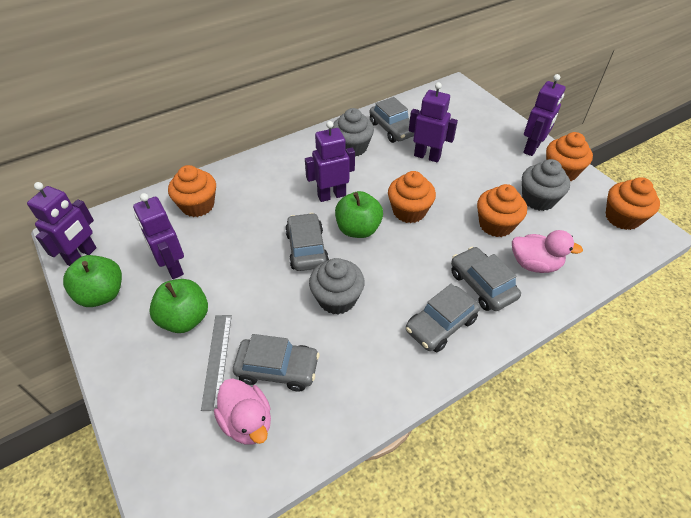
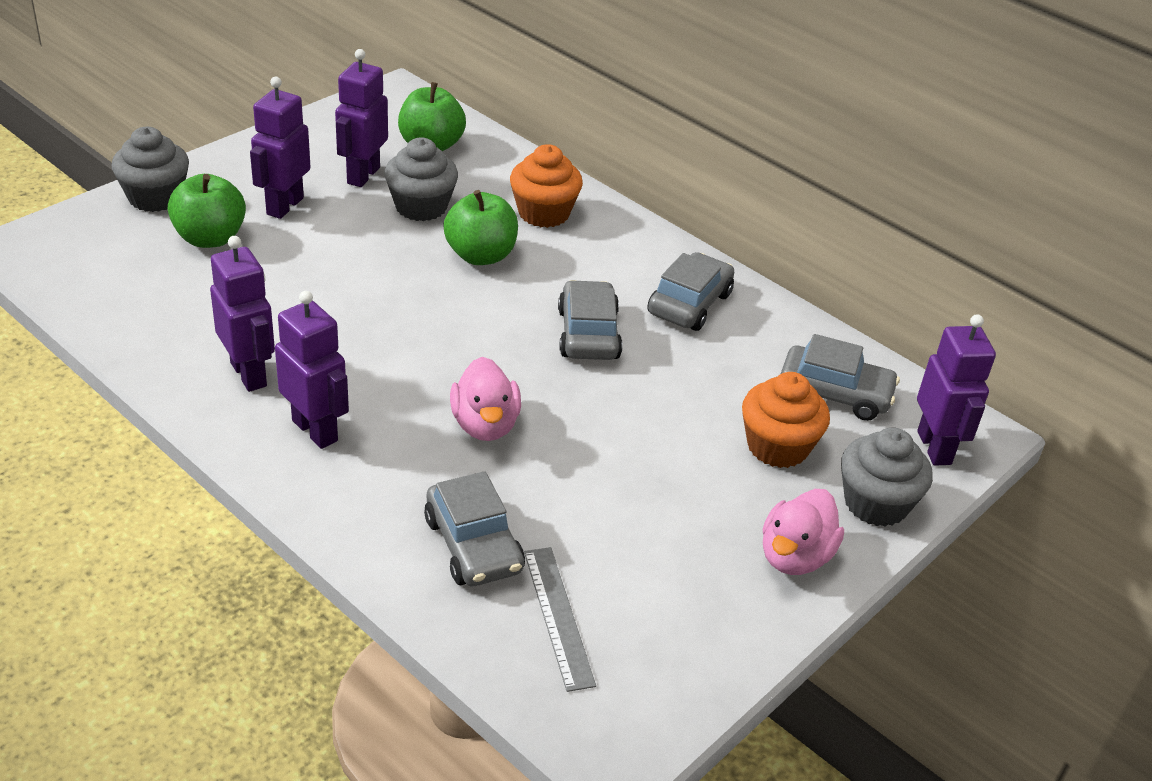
grey car: 5 -> 4
orange cupcake: 5 -> 2

